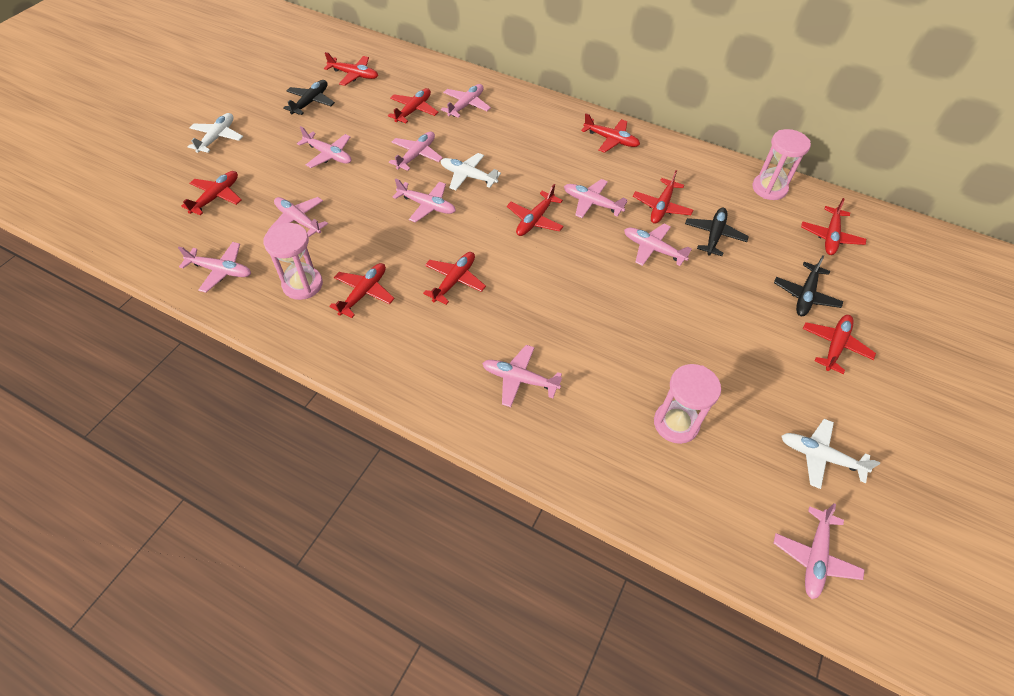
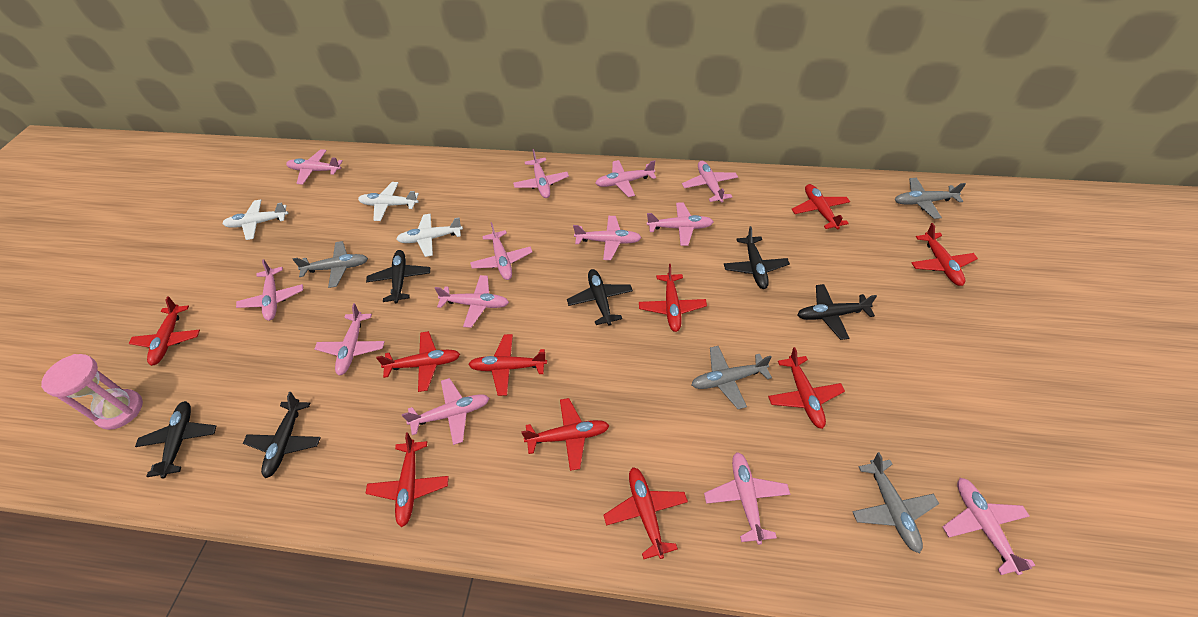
black plane: 3 -> 6
grey plane: 0 -> 4
pink hourglass: 3 -> 1
pink plane: 10 -> 13

